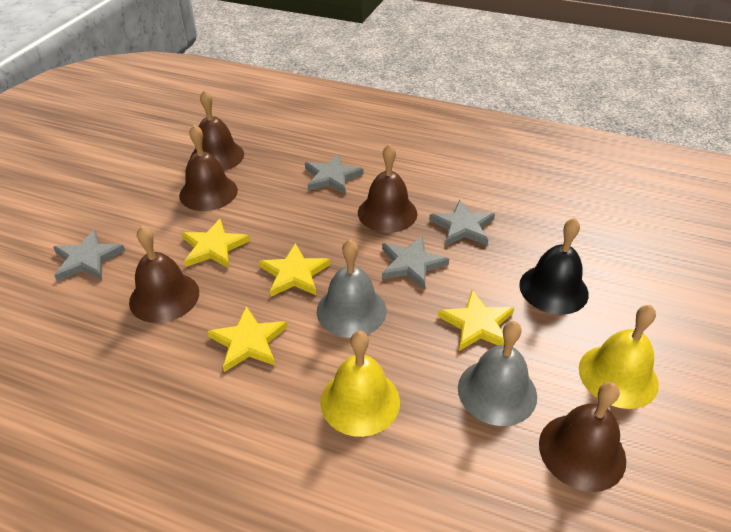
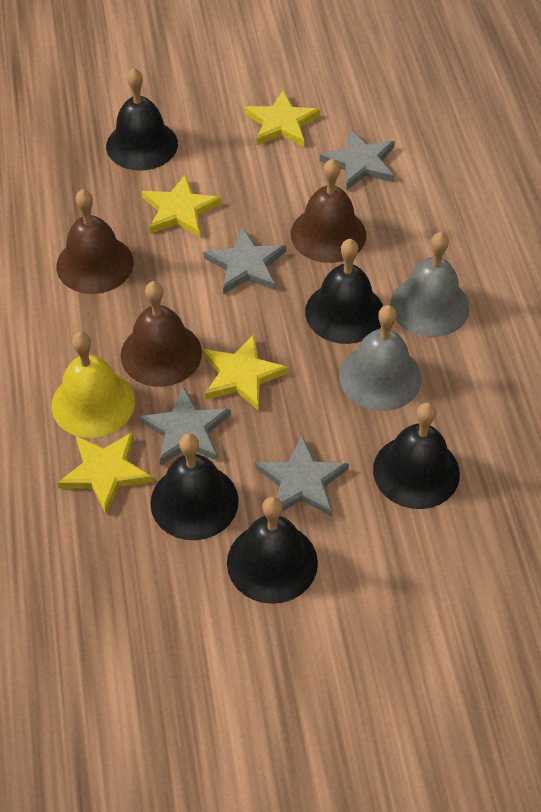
black bell: 1 -> 5
brown bell: 5 -> 3
yellow bell: 2 -> 1

